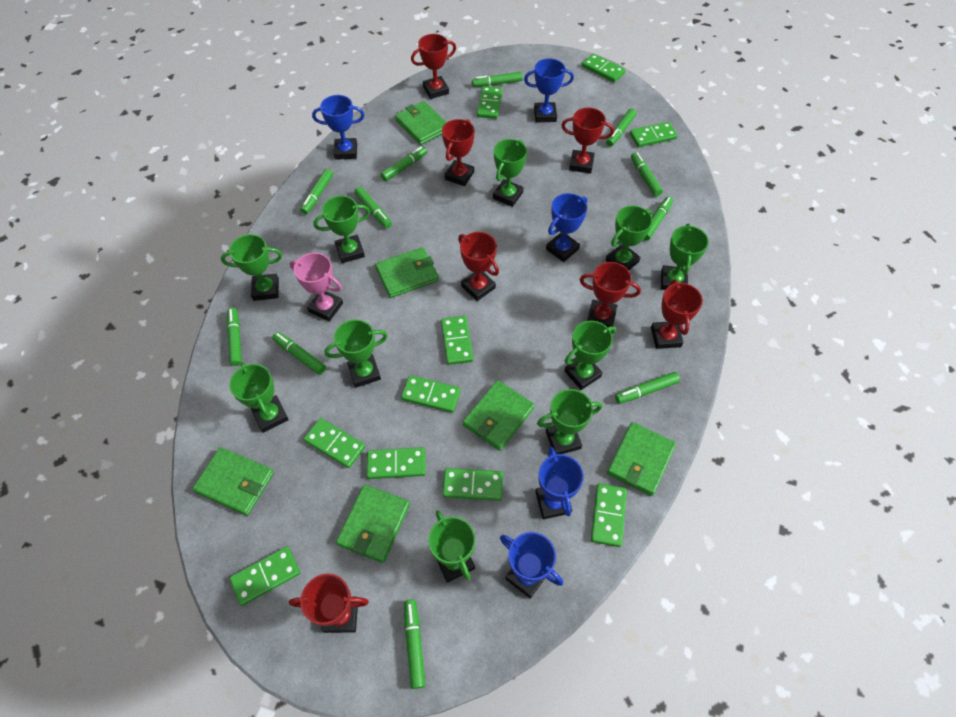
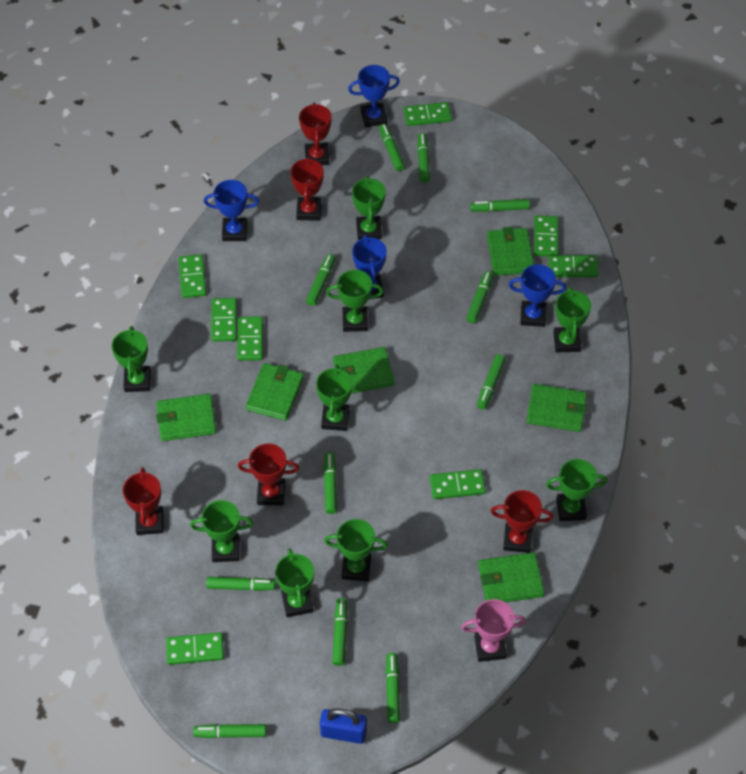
blue padlock: 0 -> 1
blue trophy: 5 -> 4
green domino: 10 -> 8
green trophy: 10 -> 9
red trophy: 7 -> 5

